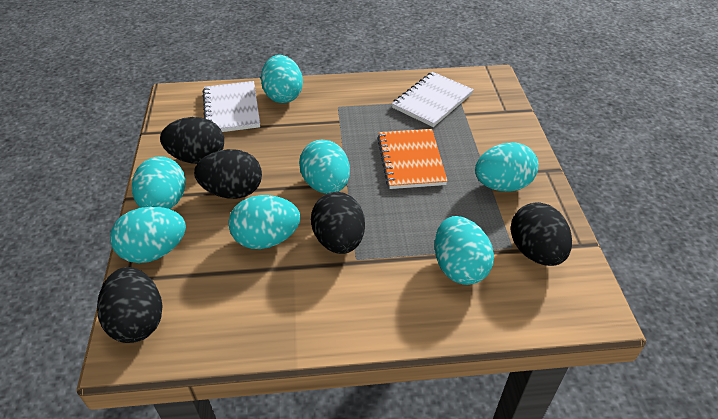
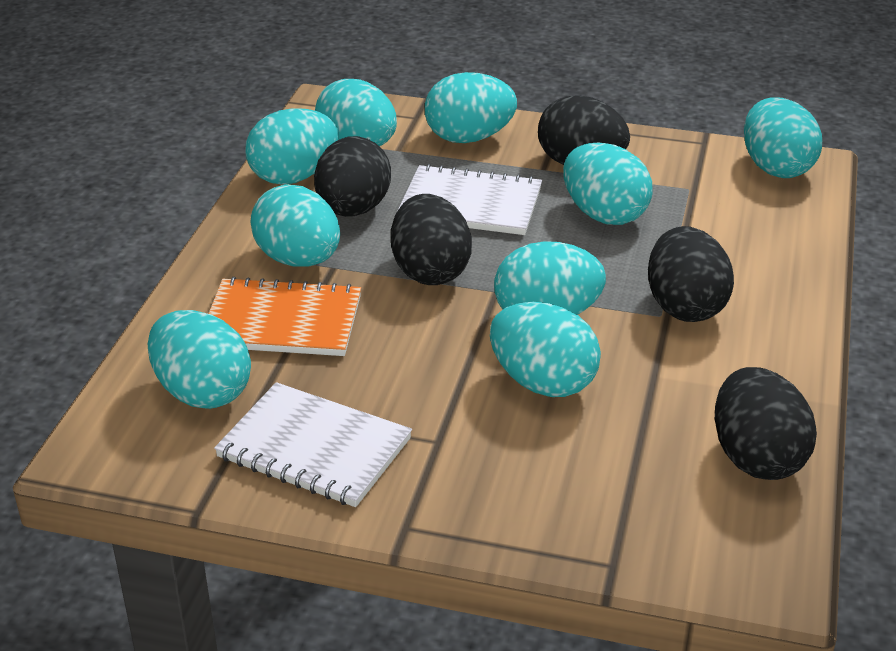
turquoise egg: 7 -> 9

